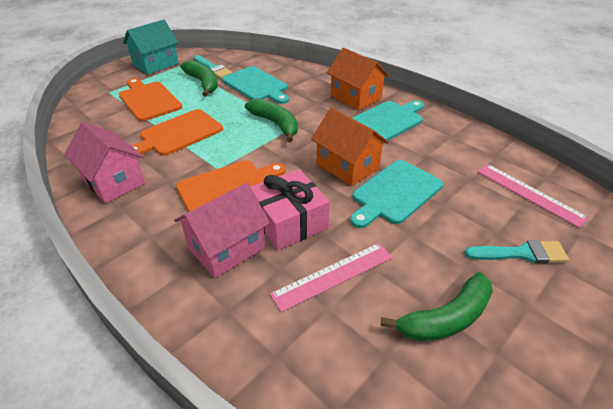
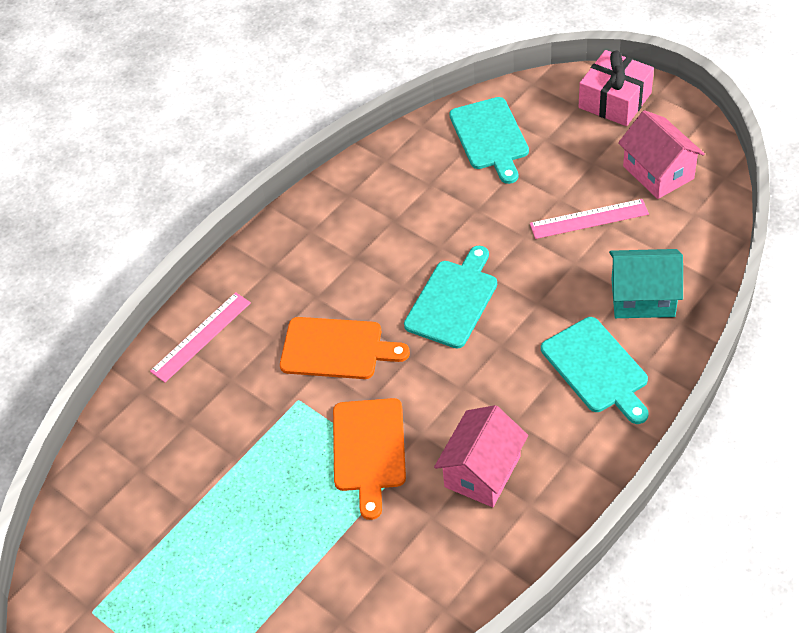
green banana: 3 -> 0
orange cutting board: 3 -> 2
orange house: 2 -> 0
turquoise brush: 2 -> 0

